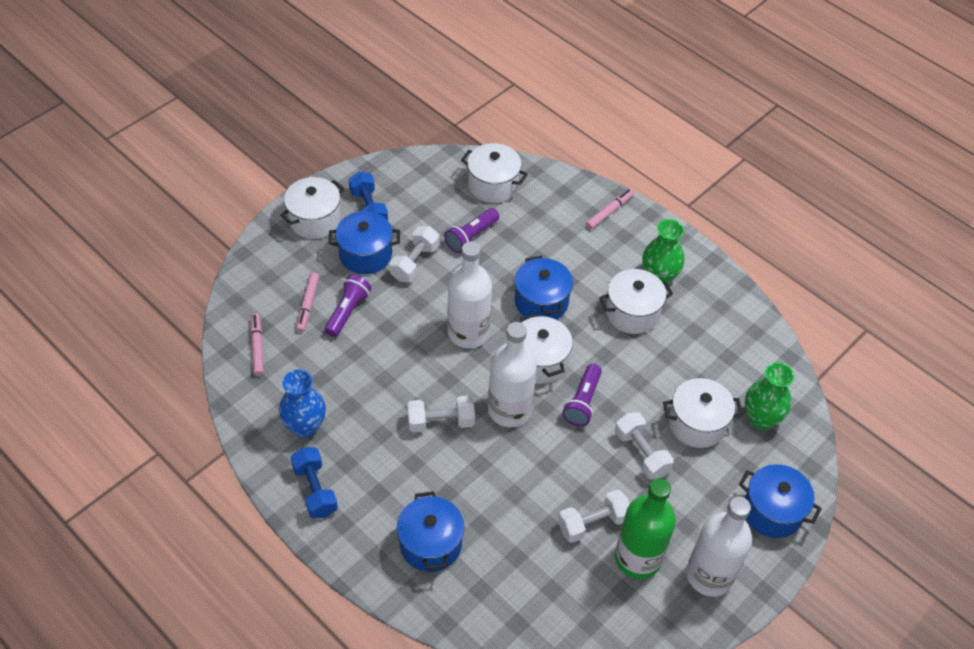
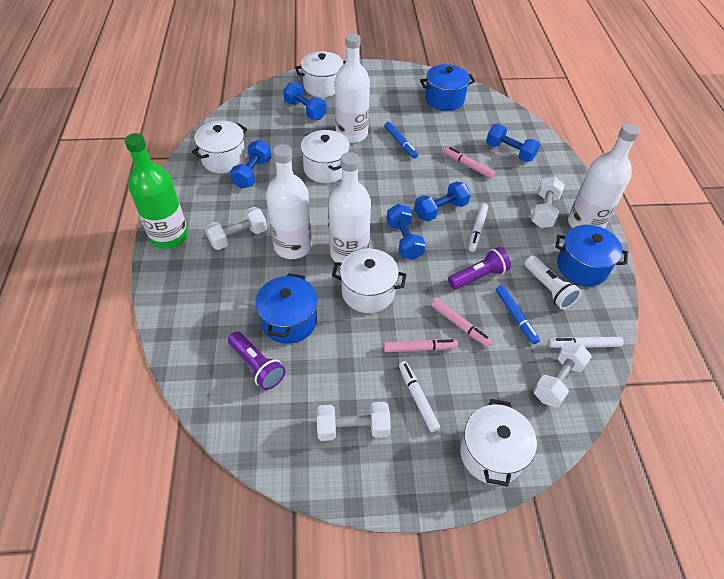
blue dumbbell: 2 -> 5
blue marker: 0 -> 2
blue pot: 4 -> 3
blue vase: 1 -> 0
green vase: 2 -> 0
purple flashlight: 3 -> 2
white bottle: 3 -> 4
white flashlight: 0 -> 1
white marker: 0 -> 3

